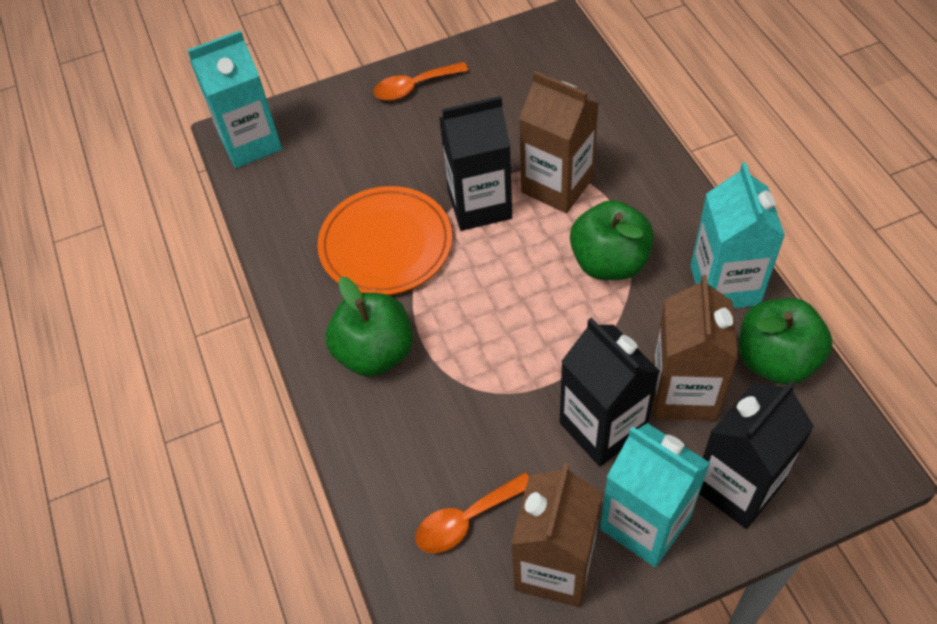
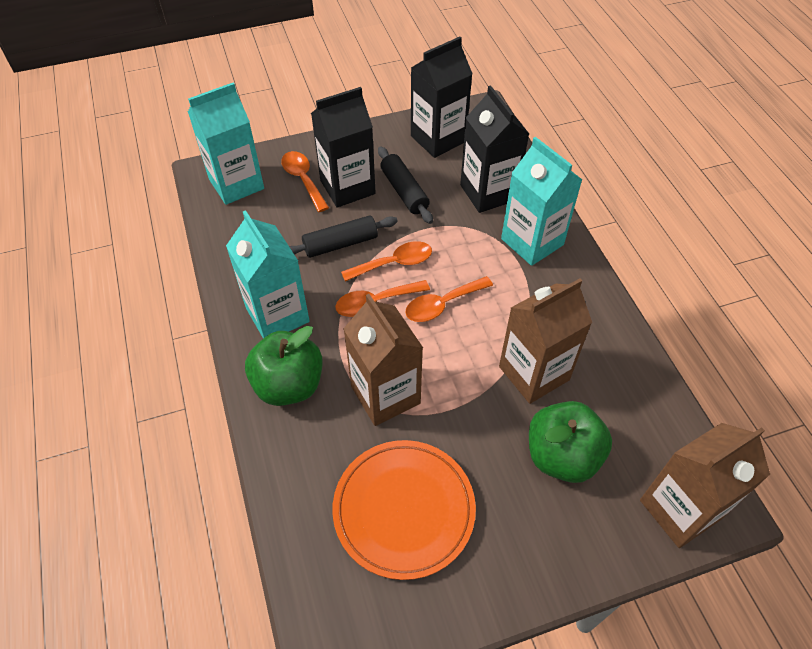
black rolling pin: 0 -> 2
green apple: 3 -> 2
orange spoon: 2 -> 4

